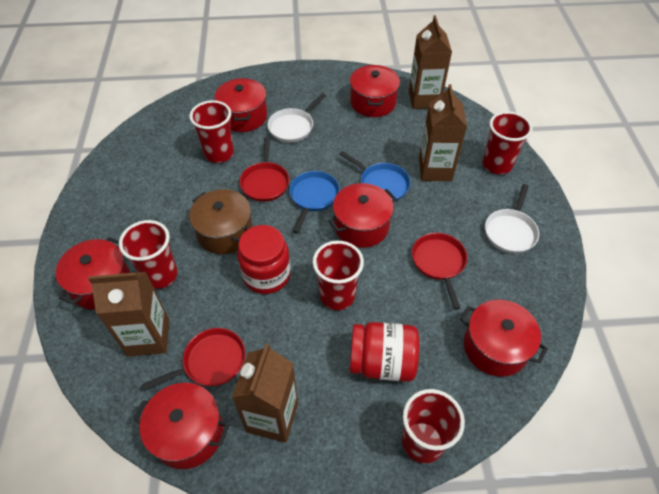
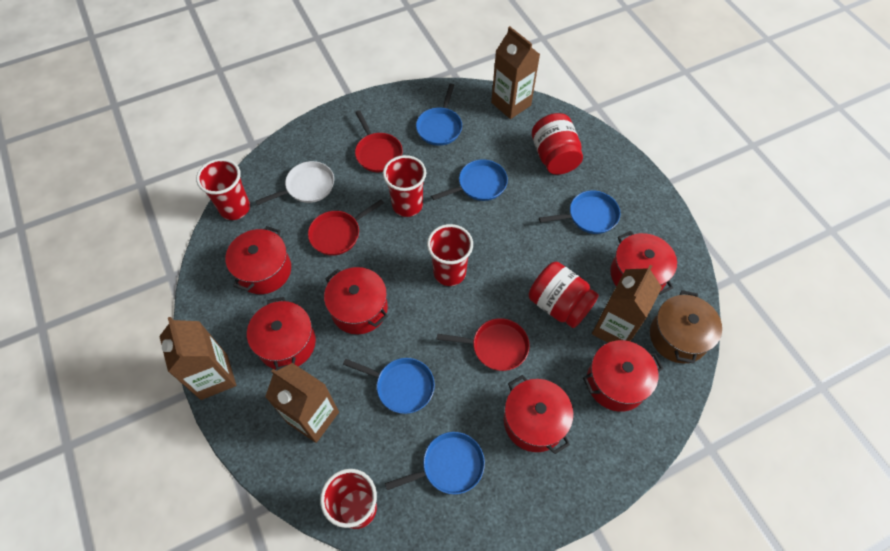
blue pan: 2 -> 5
red cup: 5 -> 4
white pan: 2 -> 1

